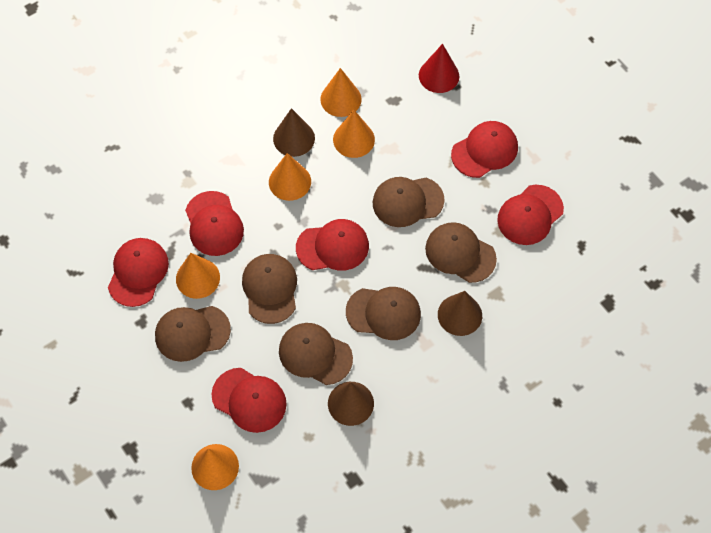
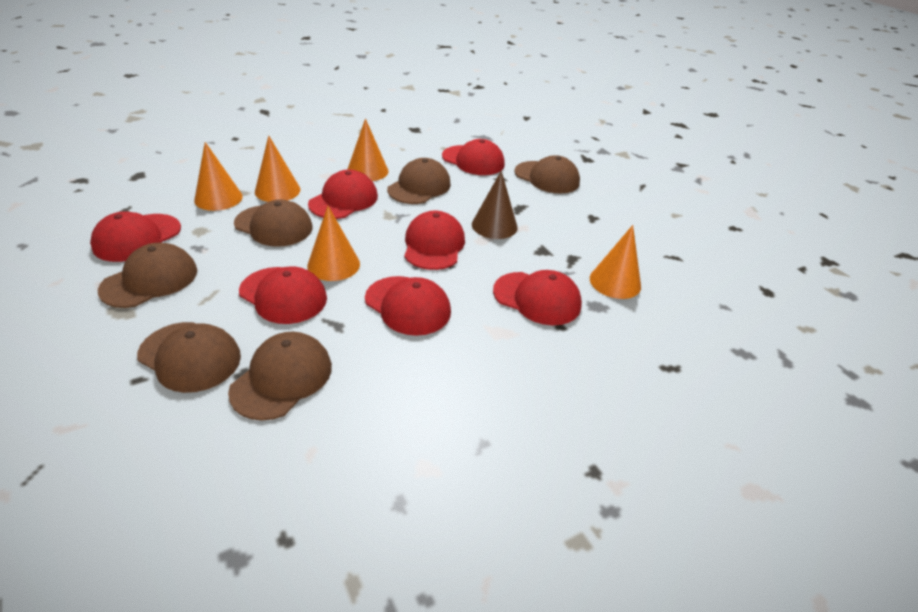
brown cone: 3 -> 1
red cap: 6 -> 7
red cone: 1 -> 0

